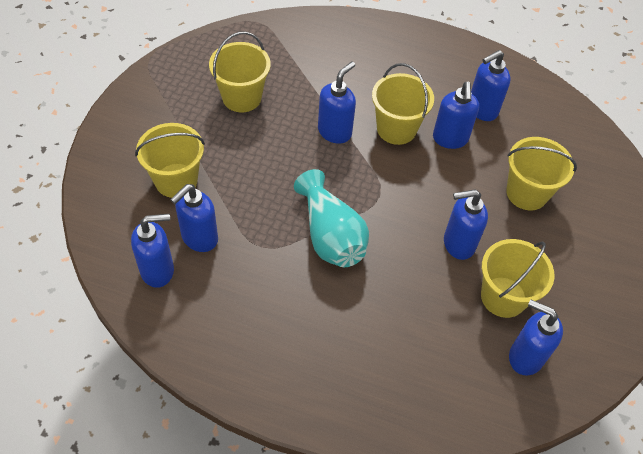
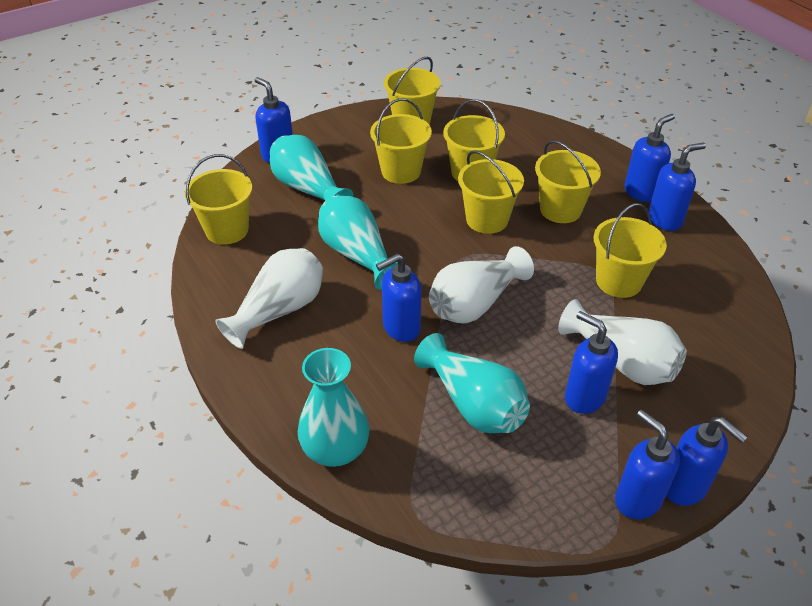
turquoise vase: 1 -> 4
white vase: 0 -> 3
yellow bucket: 5 -> 7

